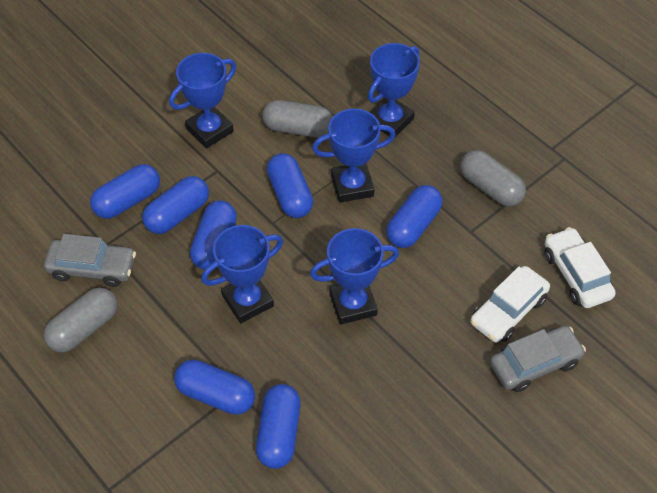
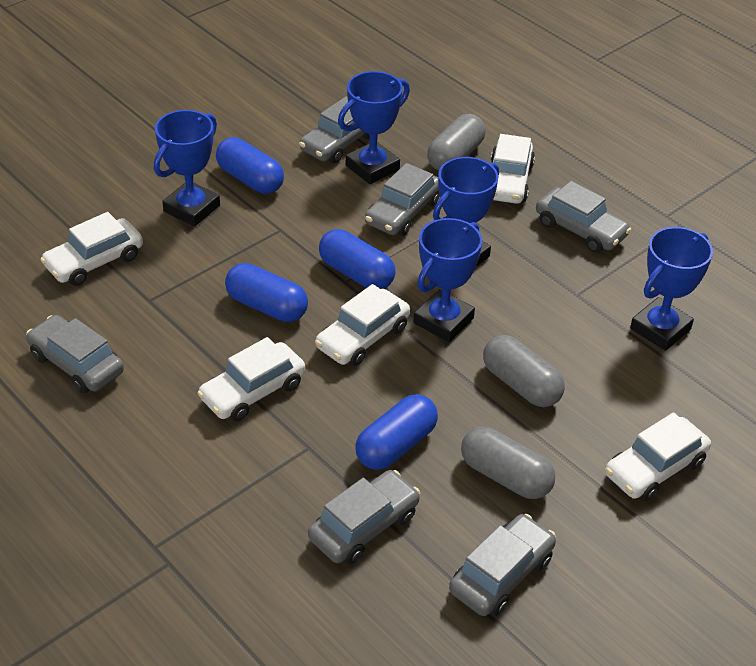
blue capsule: 7 -> 4
grey car: 2 -> 6
white car: 2 -> 5

